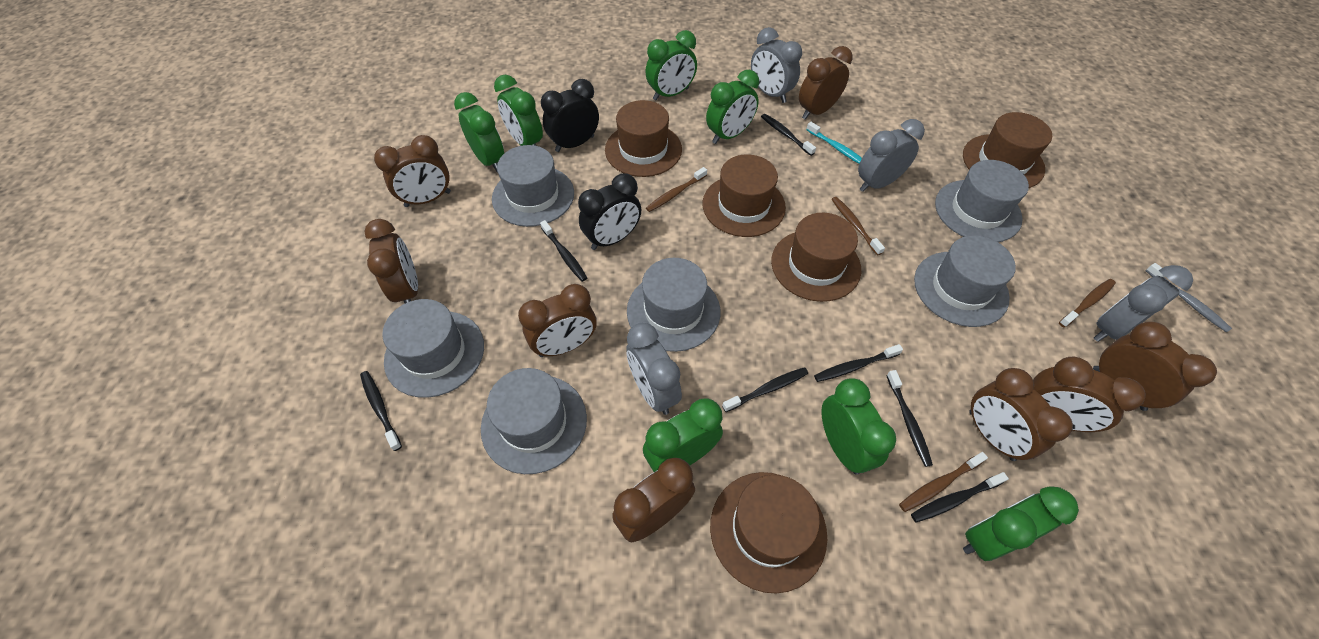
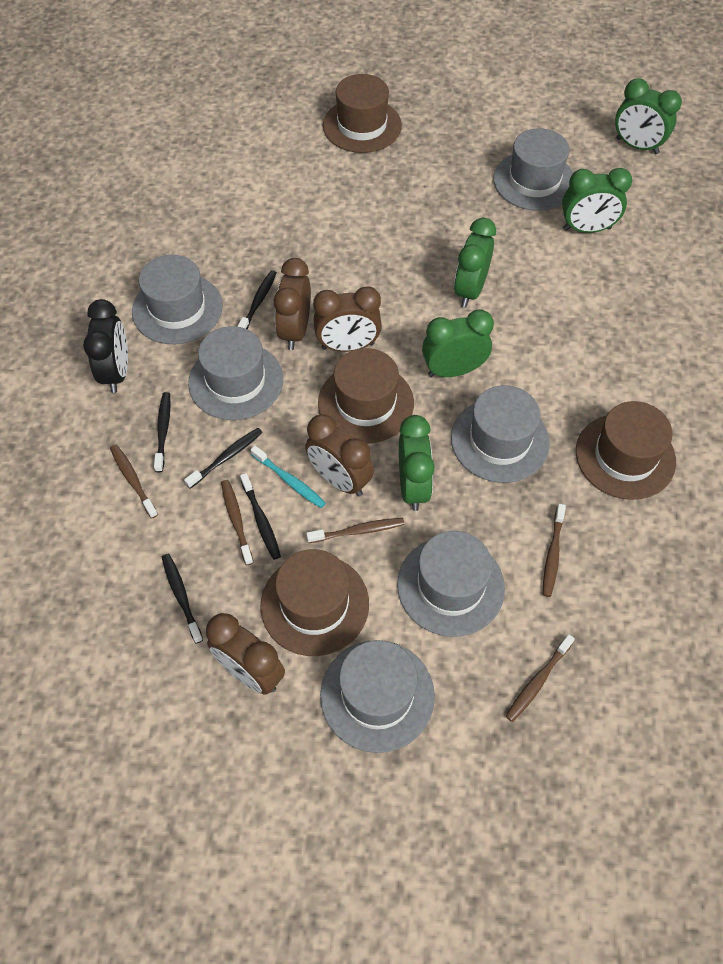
black clock: 2 -> 1
black toothbrush: 7 -> 5
brown clock: 8 -> 4
brown hat: 5 -> 4
brown toothbrush: 4 -> 5
green clock: 7 -> 5
grey clock: 4 -> 0
grey toothbrush: 1 -> 0

